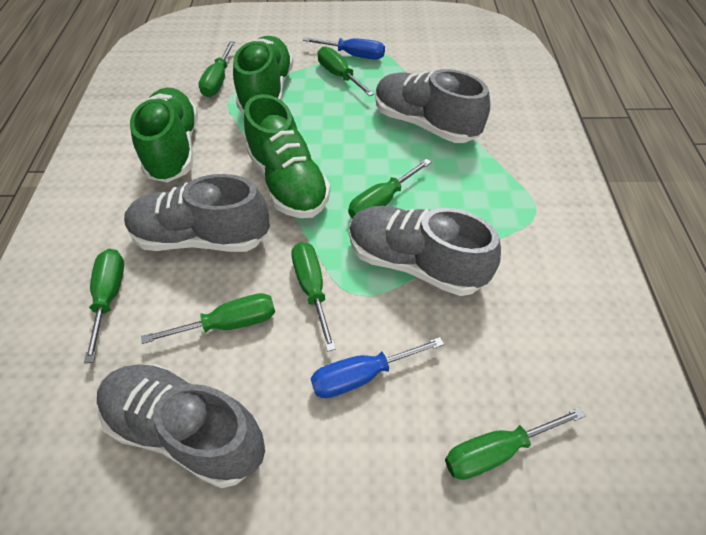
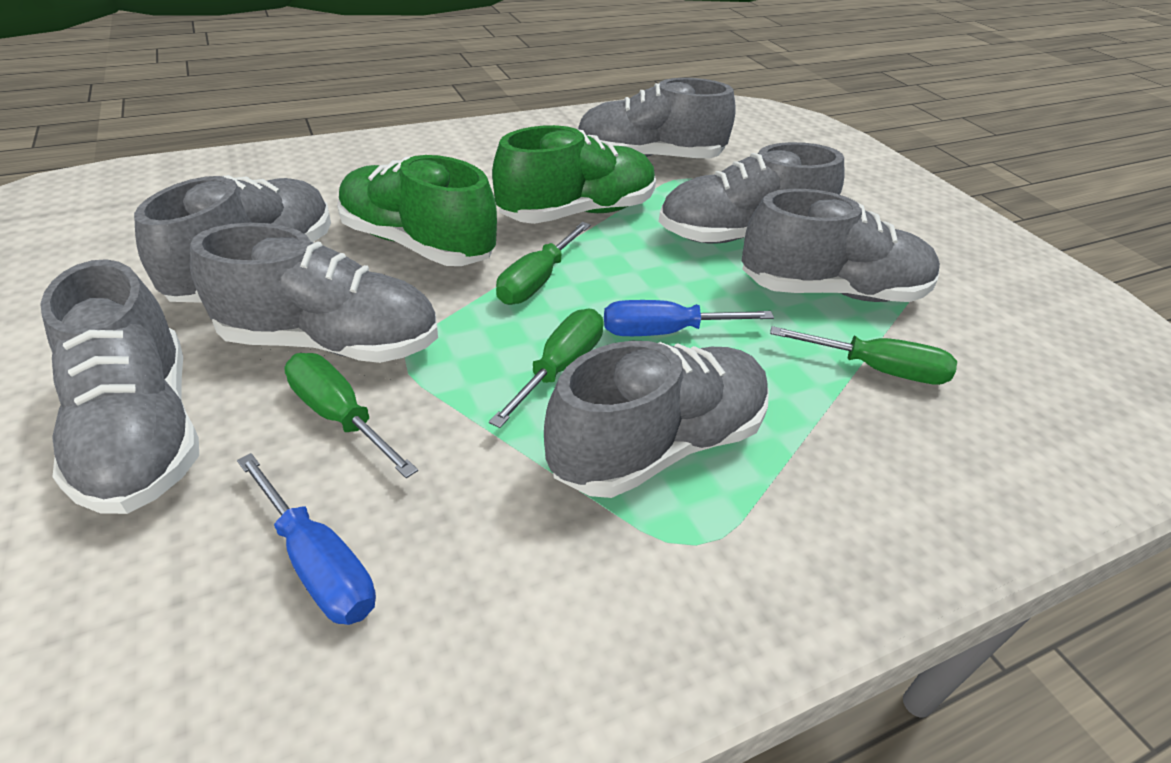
green screwdriver: 7 -> 4
green shoe: 3 -> 2
grey shoe: 4 -> 7

